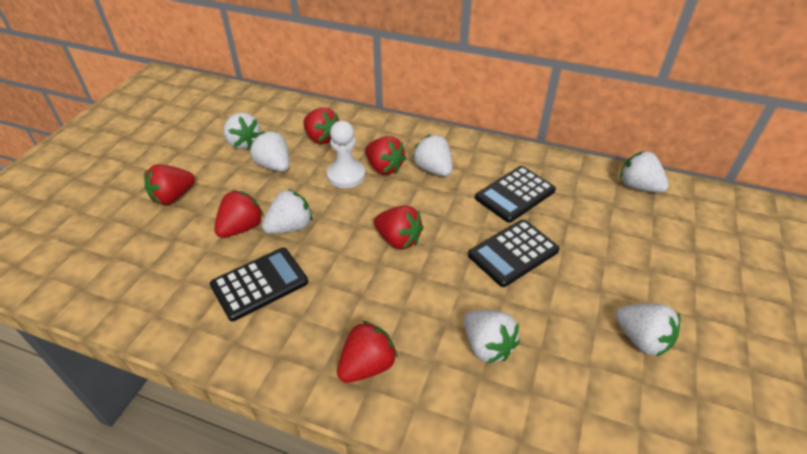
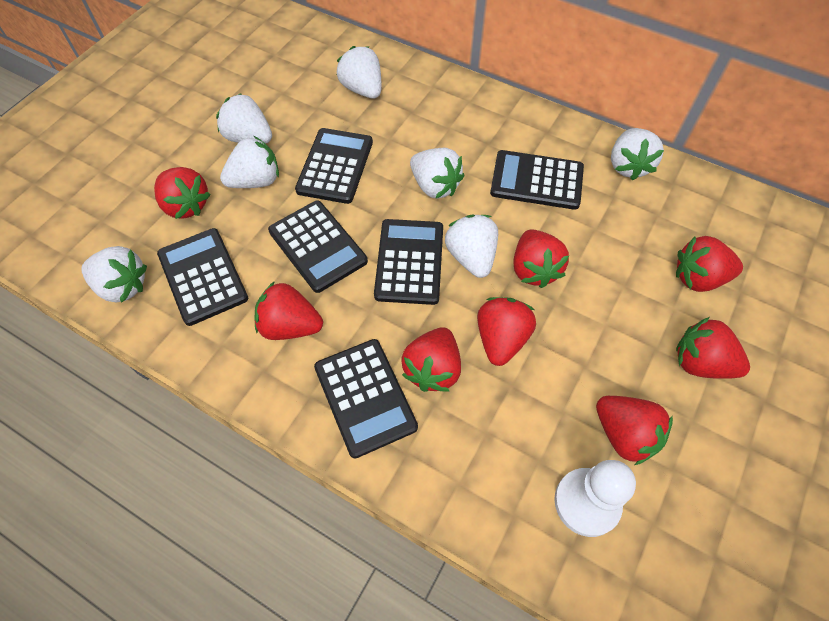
black calculator: 3 -> 6
red strawberry: 6 -> 8

